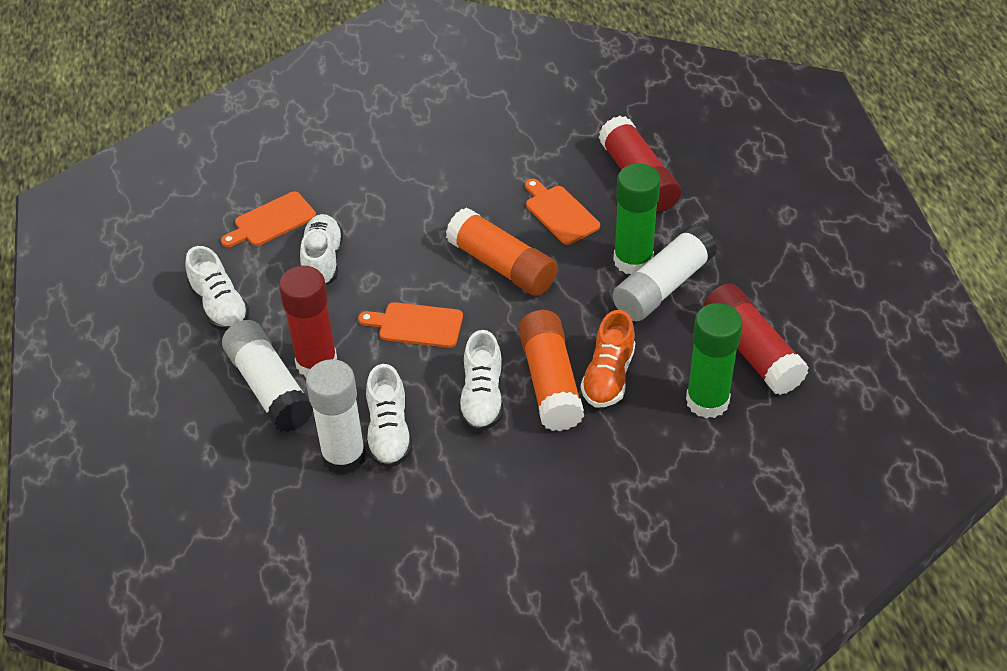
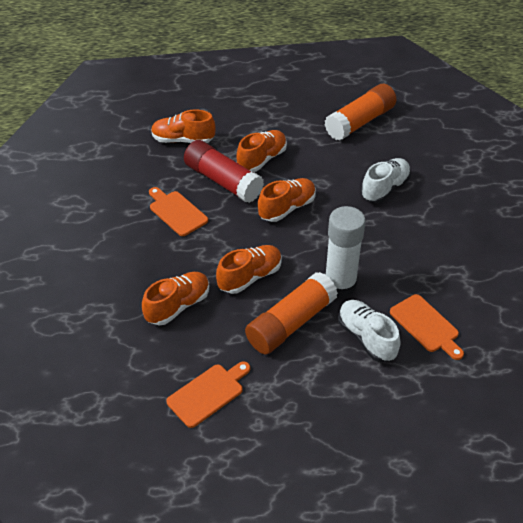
green glue stick: 2 -> 0
orange shoe: 1 -> 5
red glue stick: 3 -> 1
white glue stick: 3 -> 1
white shoe: 4 -> 2

